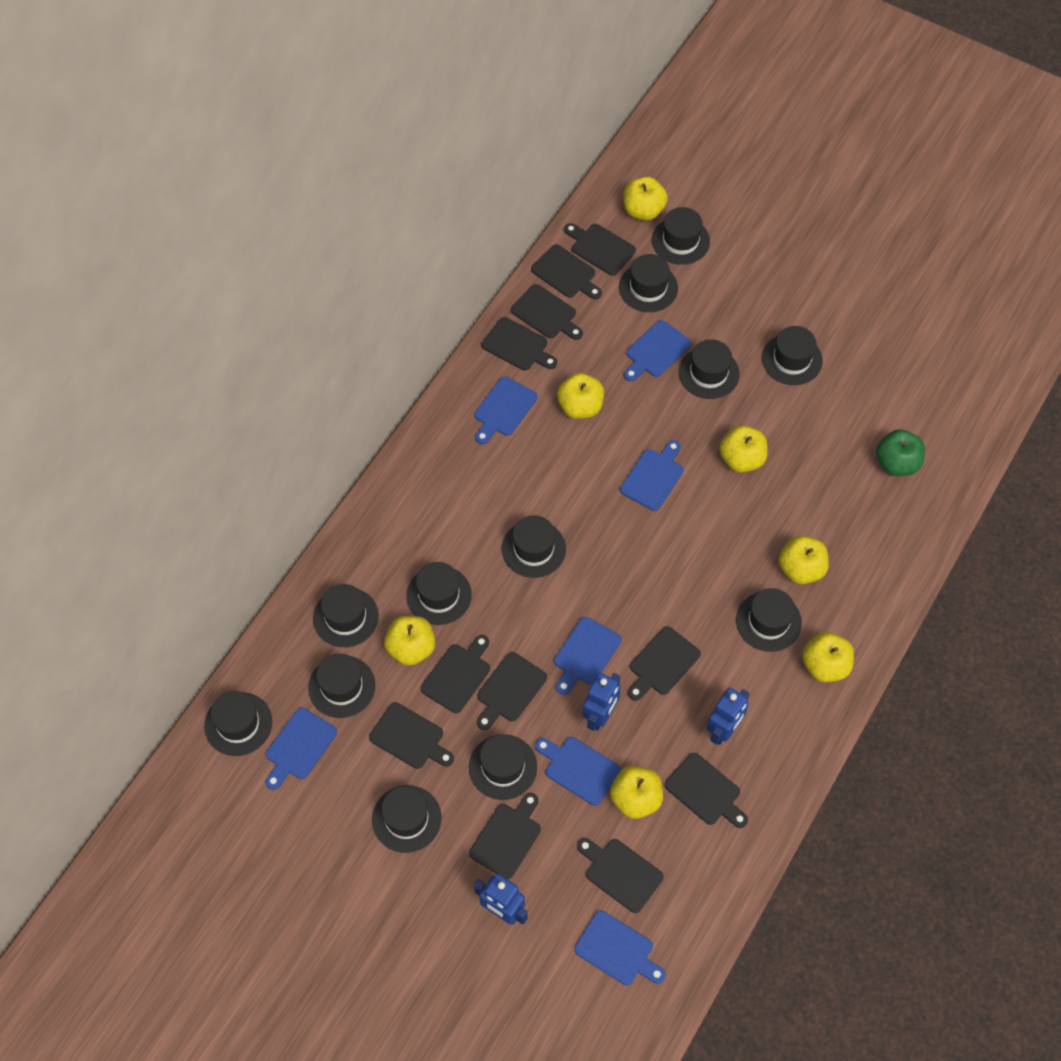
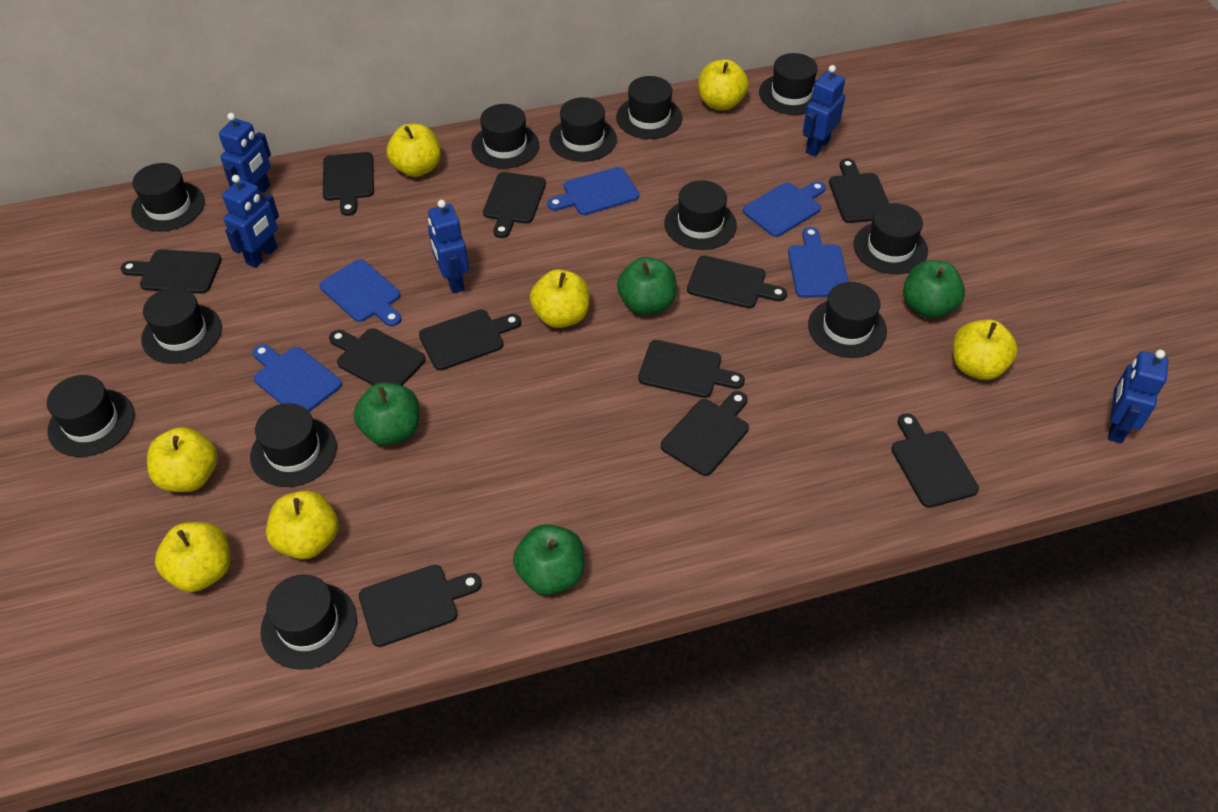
blue cutting board: 7 -> 5
blue robot: 3 -> 5
green apple: 1 -> 4

